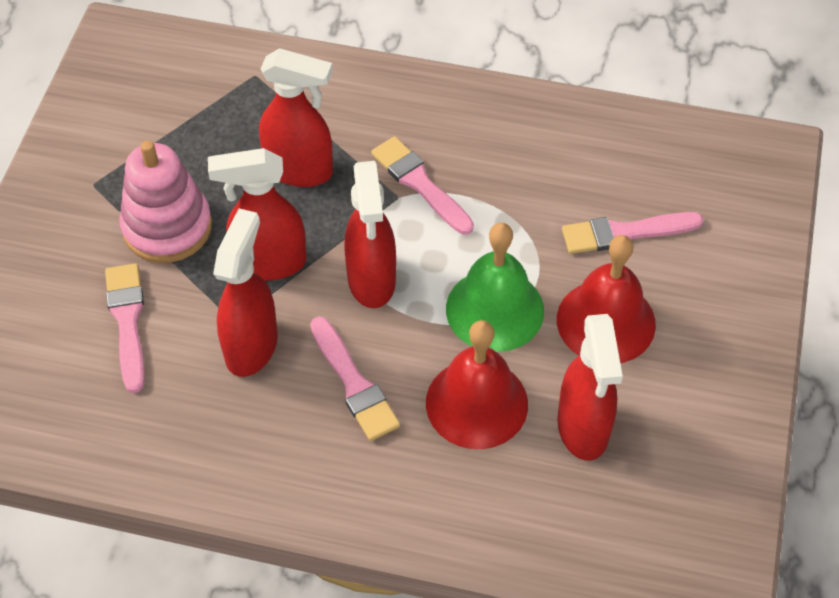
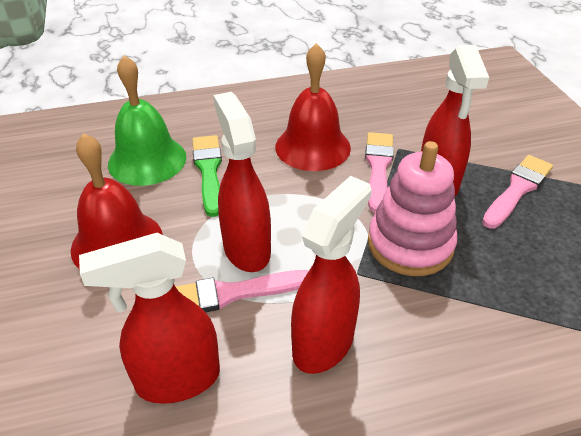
green brush: 0 -> 1
pink brush: 4 -> 3
red spray bottle: 5 -> 4

